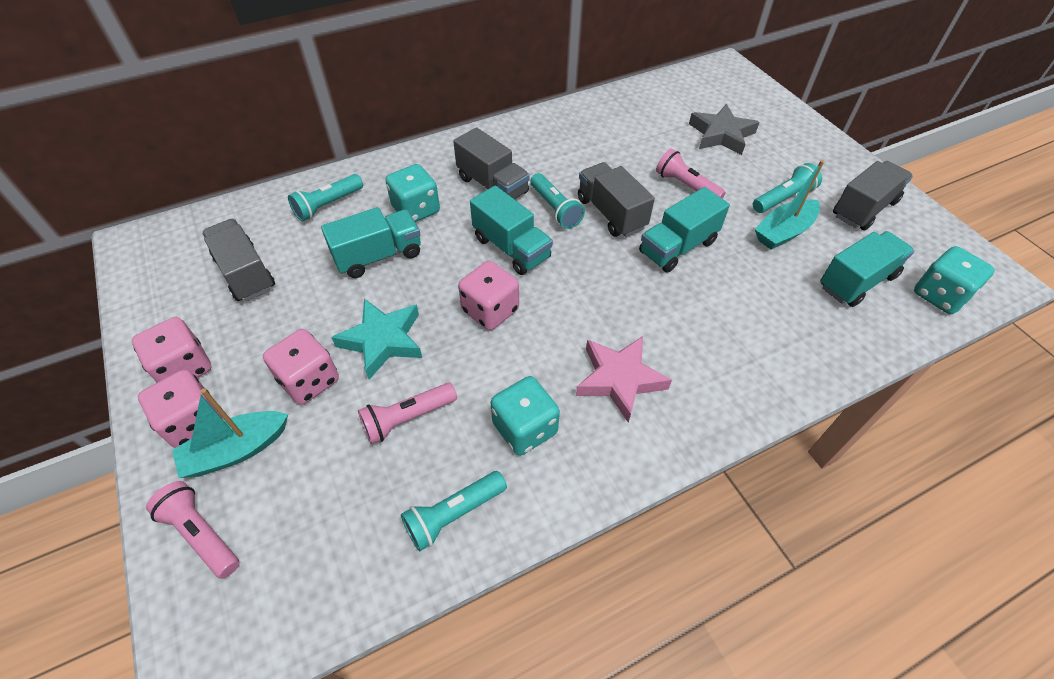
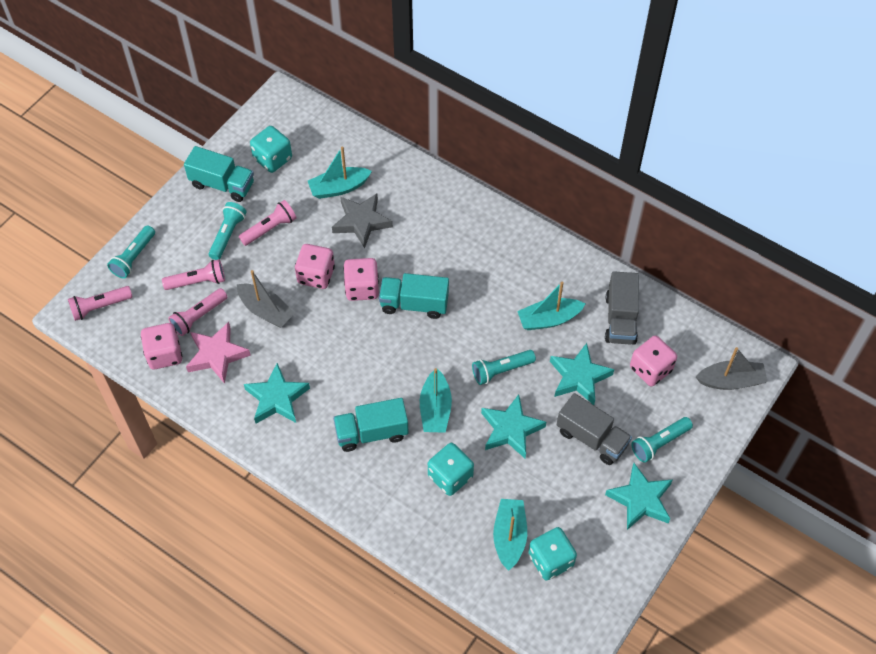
grey boat: 0 -> 2
grey truck: 4 -> 2
pink flashlight: 3 -> 4
turquoise boat: 2 -> 4
turquoise star: 1 -> 4
turquoise truck: 4 -> 3

